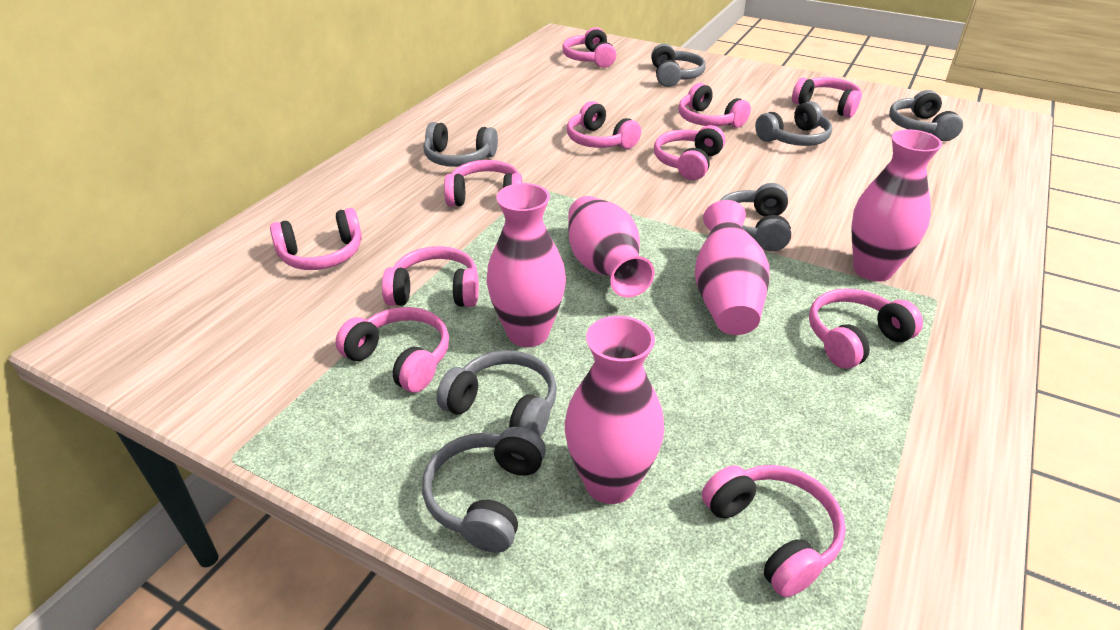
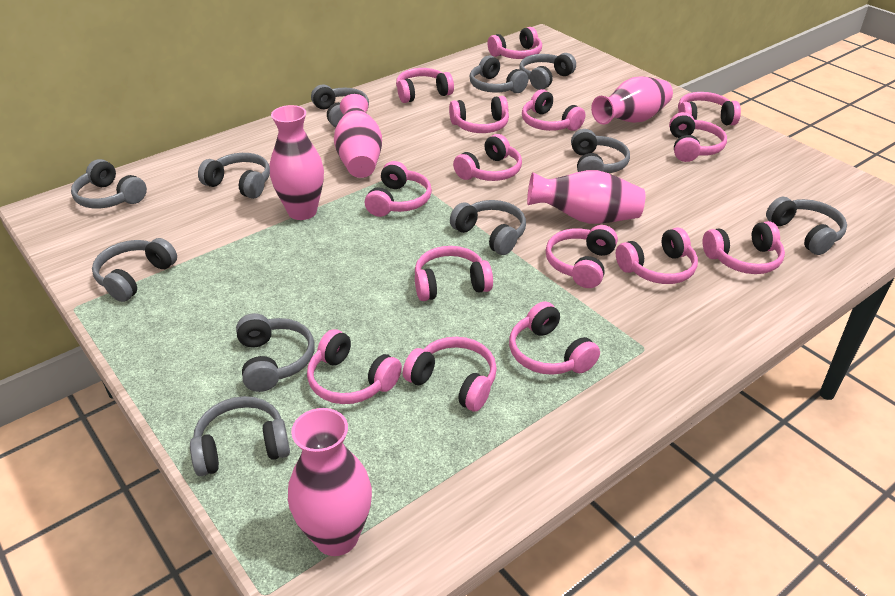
grey headphones: 7 -> 11
pink headphones: 11 -> 15

